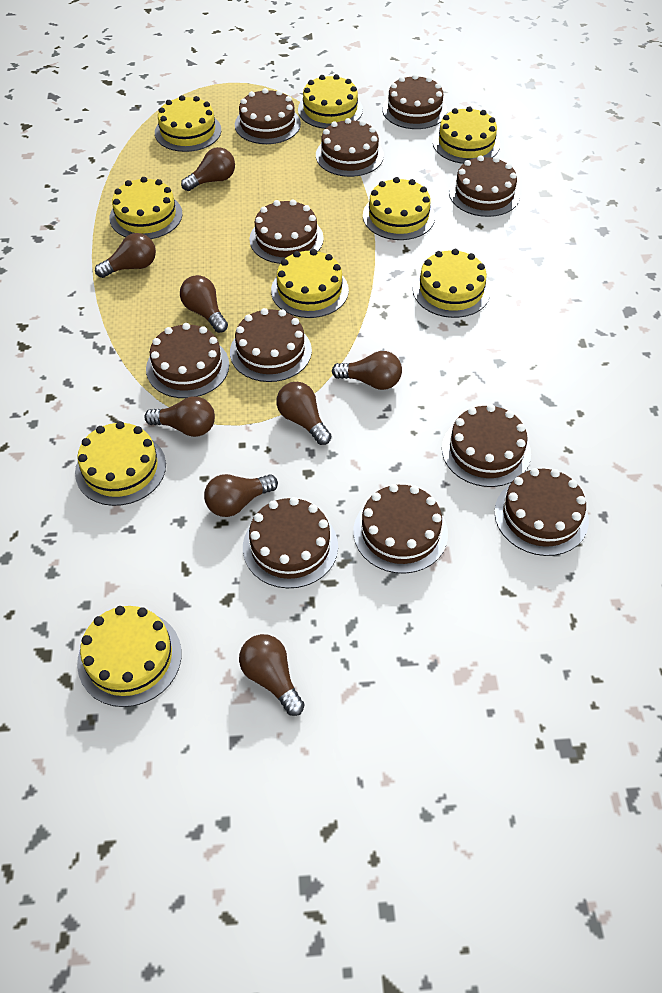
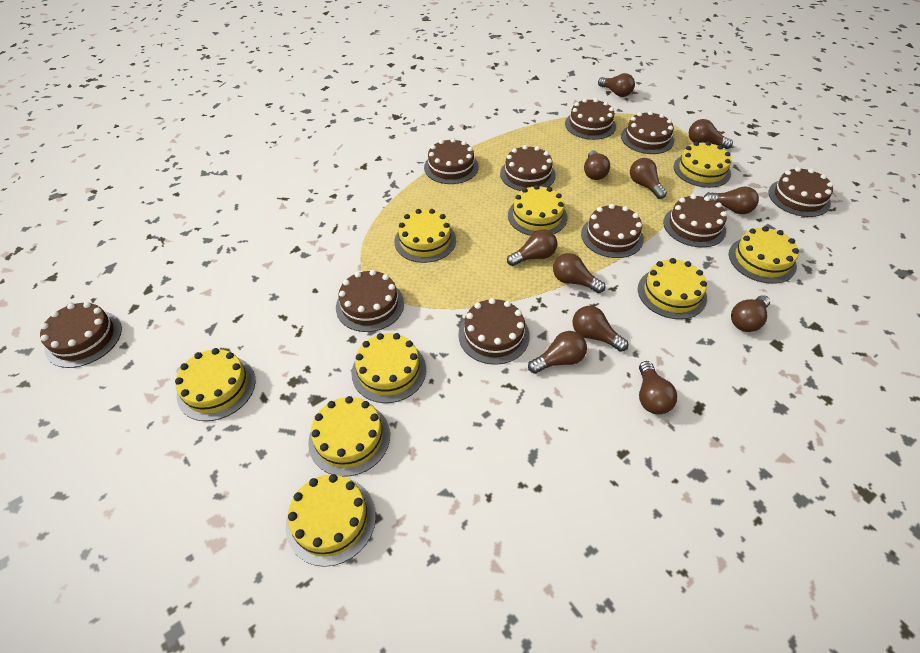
brown cake: 11 -> 10
brown light bulb: 8 -> 11

